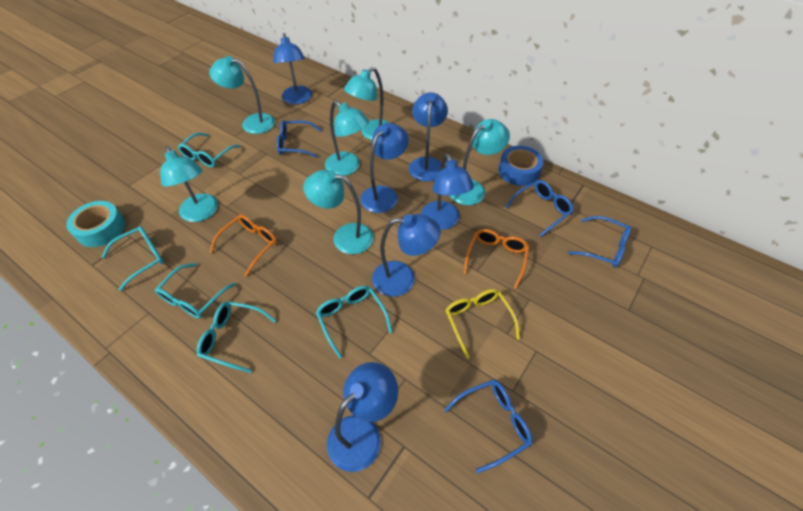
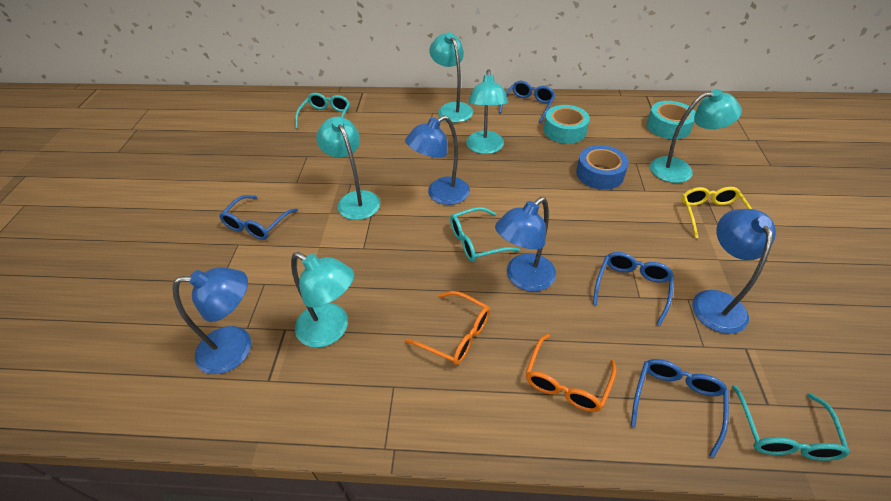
blue lamp: 6 -> 4
turquoise glasses: 5 -> 3
turquoise lamp: 6 -> 5
turquoise tape: 1 -> 2

